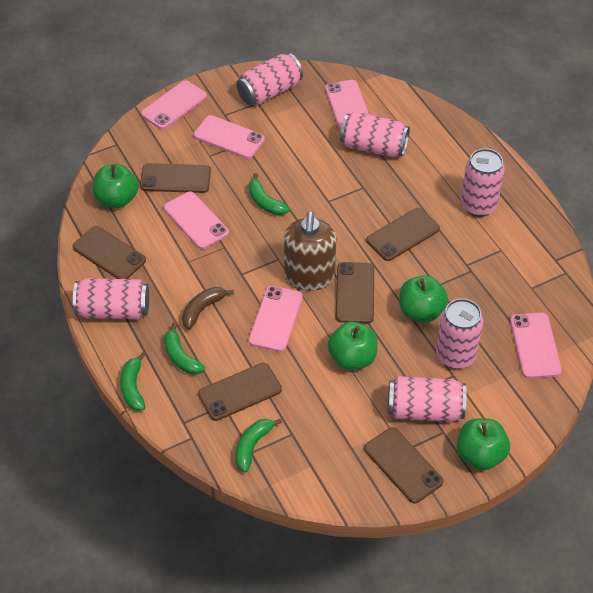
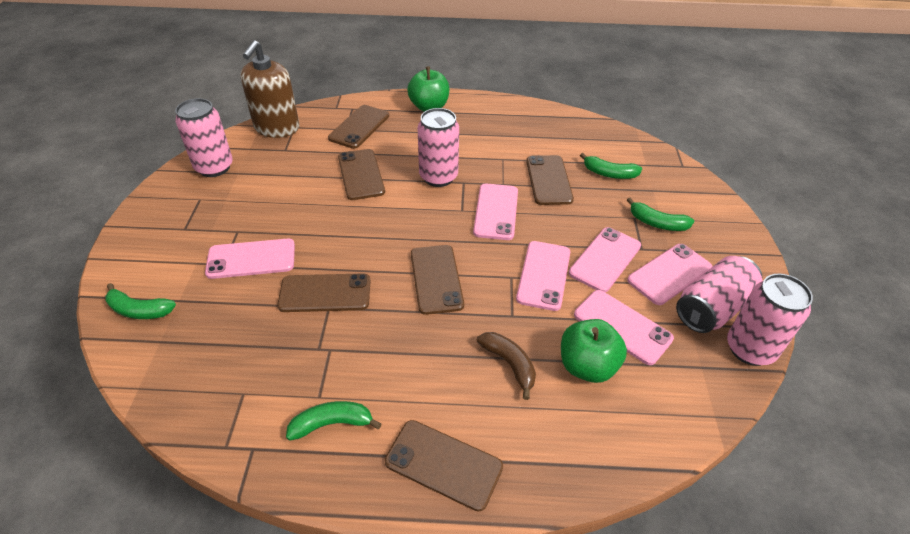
green apple: 4 -> 2
pink can: 6 -> 4

